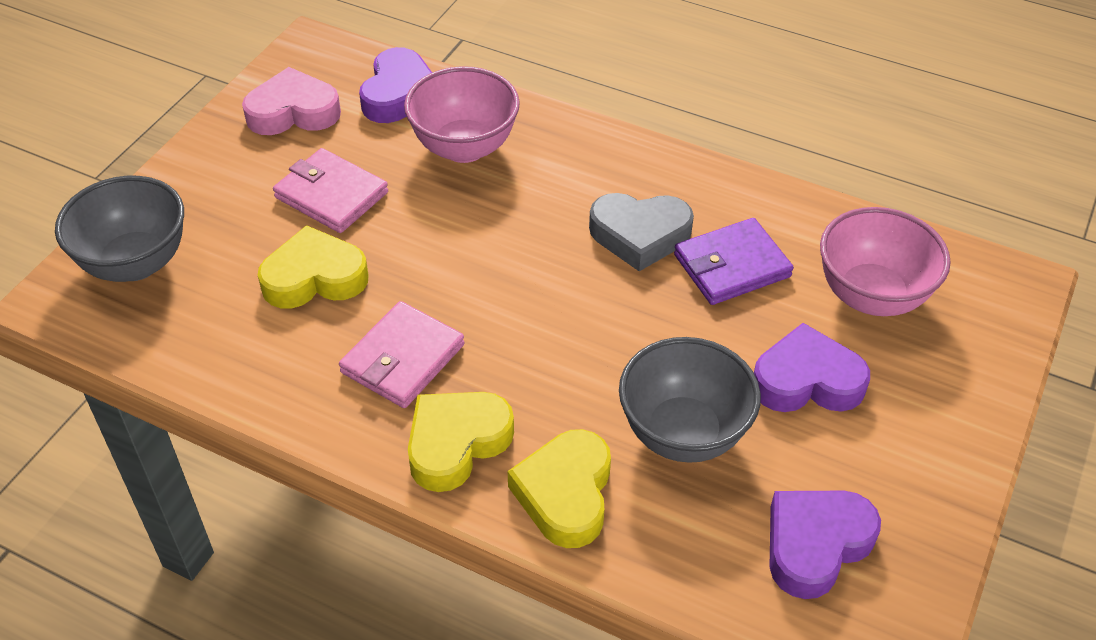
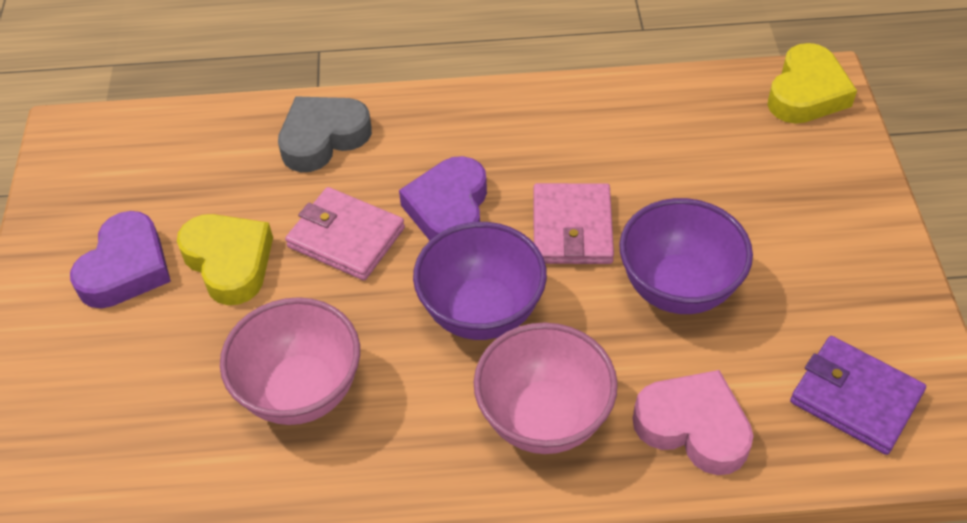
grey bowl: 2 -> 0
purple bowl: 0 -> 2
purple heart: 3 -> 2
yellow heart: 3 -> 2

